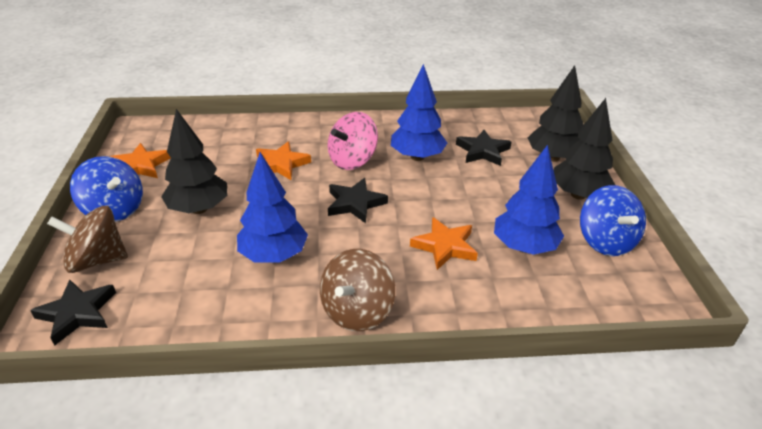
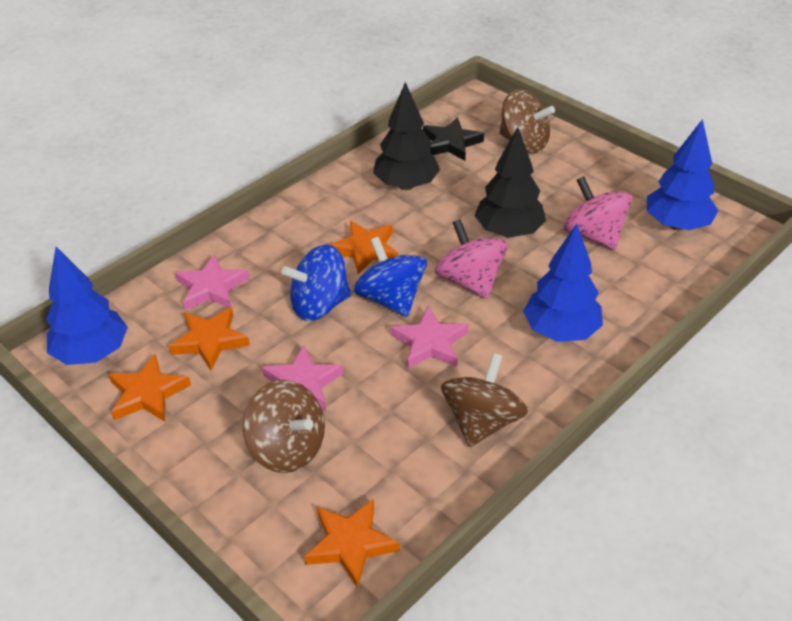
black star: 3 -> 1
black tree: 3 -> 2
brown spinning top: 2 -> 3
orange star: 3 -> 4
pink spinning top: 1 -> 2
pink star: 0 -> 3

